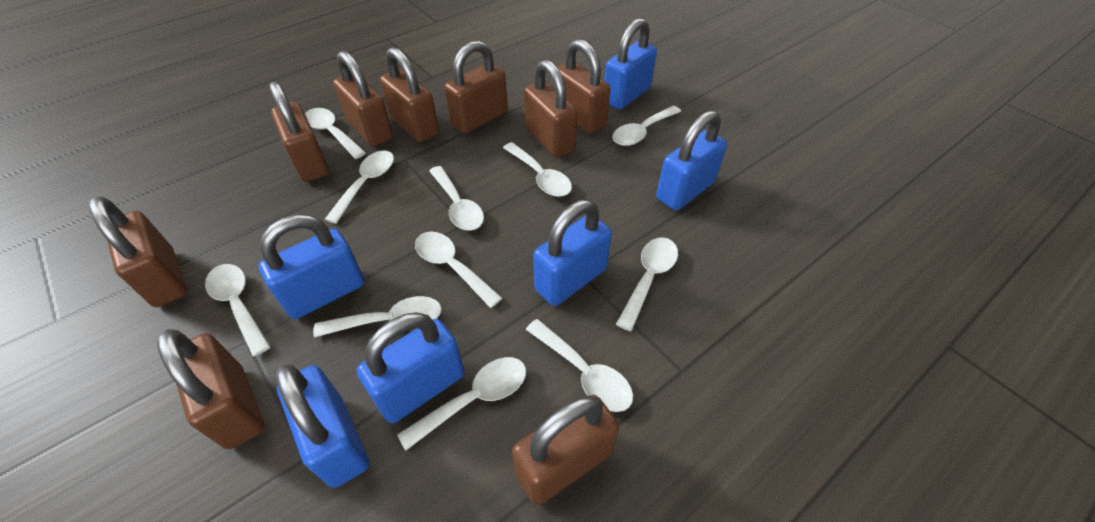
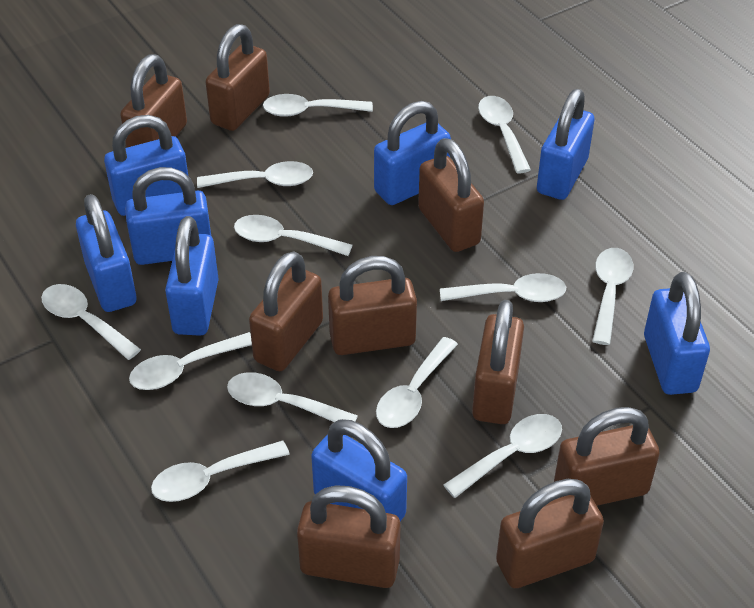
blue padlock: 6 -> 8
white spoon: 11 -> 12

